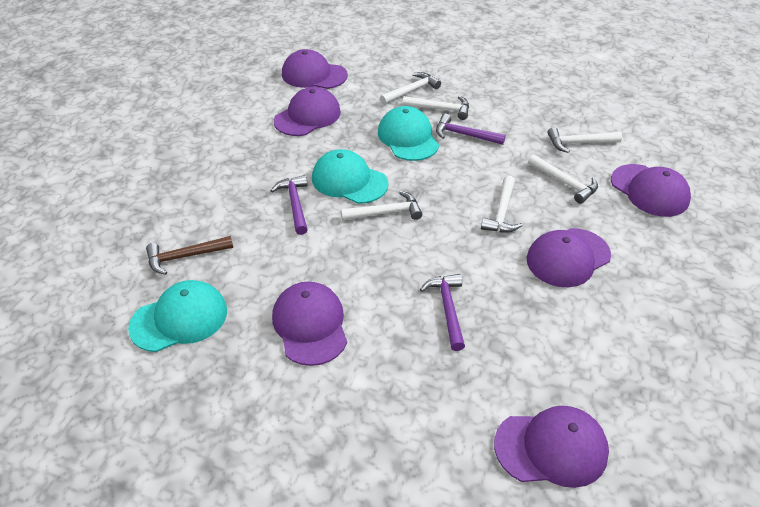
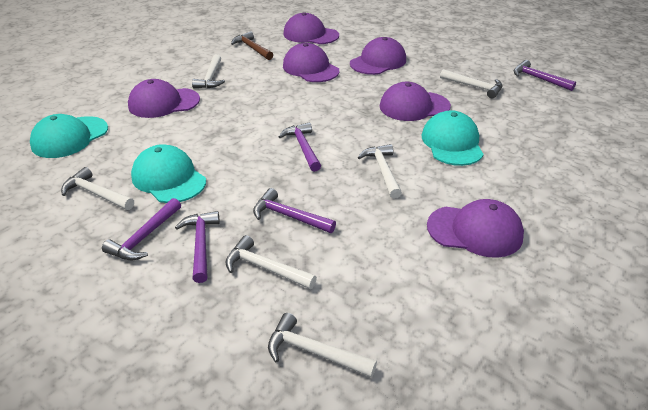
purple hammer: 3 -> 5

